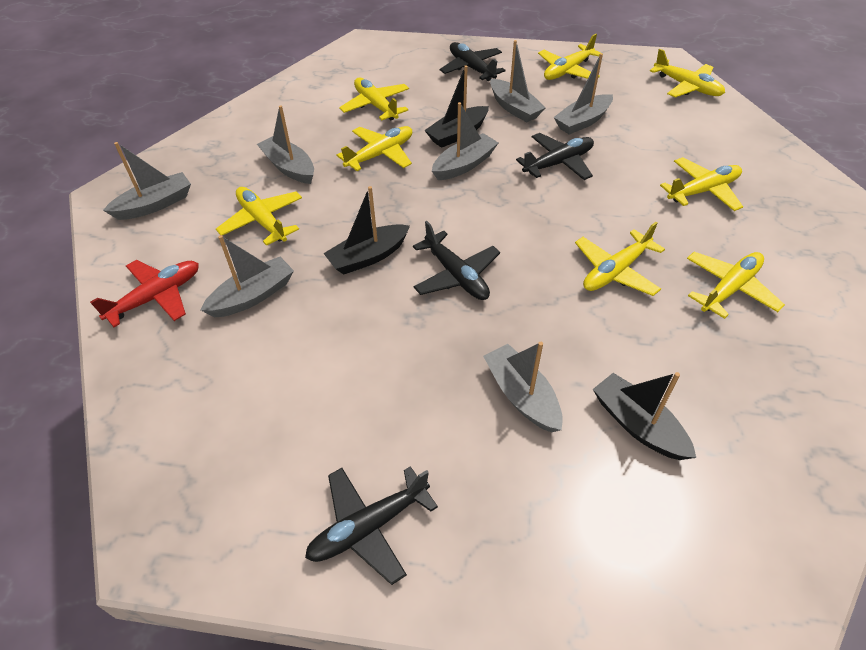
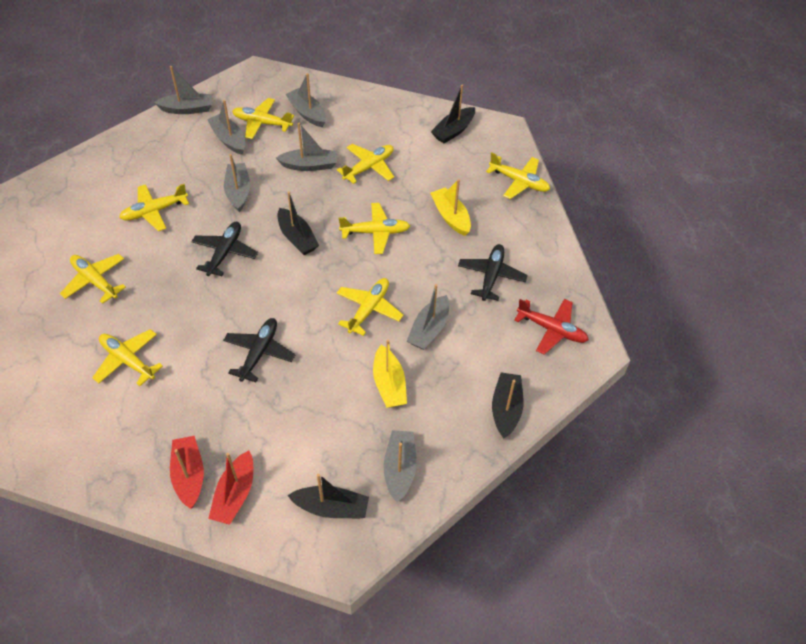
black boat: 3 -> 4
black plane: 4 -> 3
red boat: 0 -> 2
yellow boat: 0 -> 2

